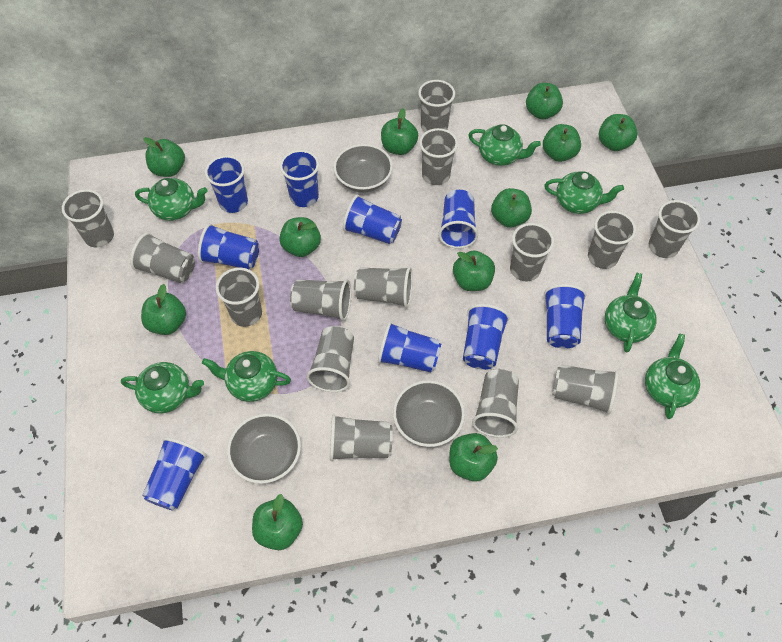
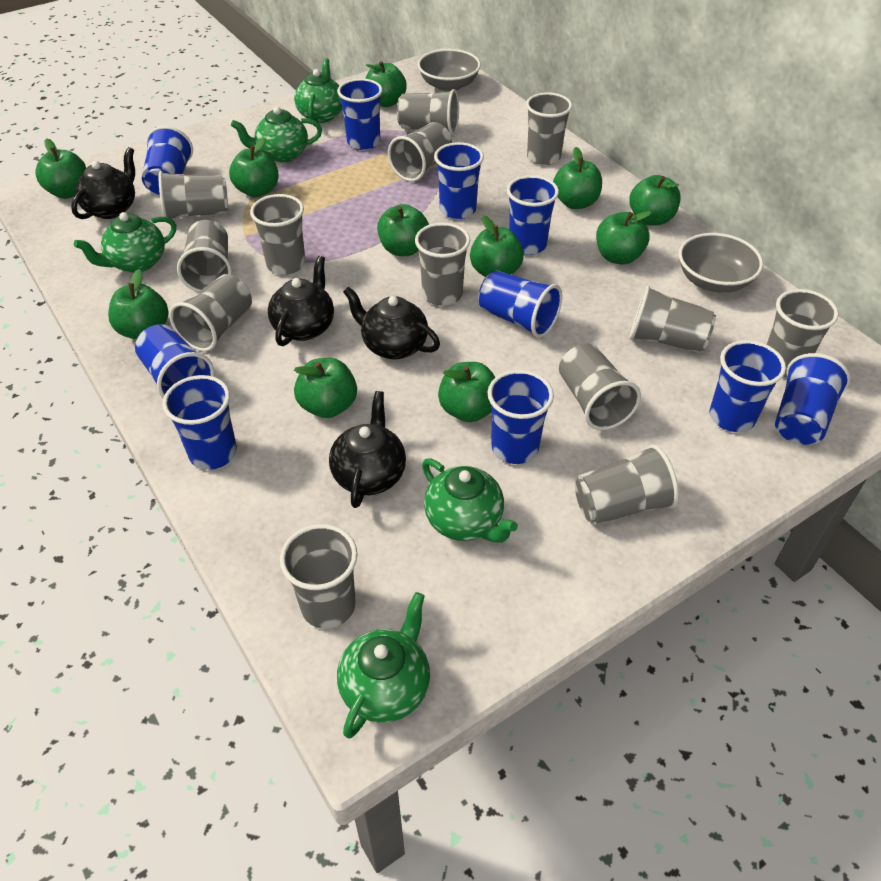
black teapot: 0 -> 4
blue cup: 9 -> 10
green teapot: 7 -> 5
grey bowl: 3 -> 2
grey cup: 14 -> 13

